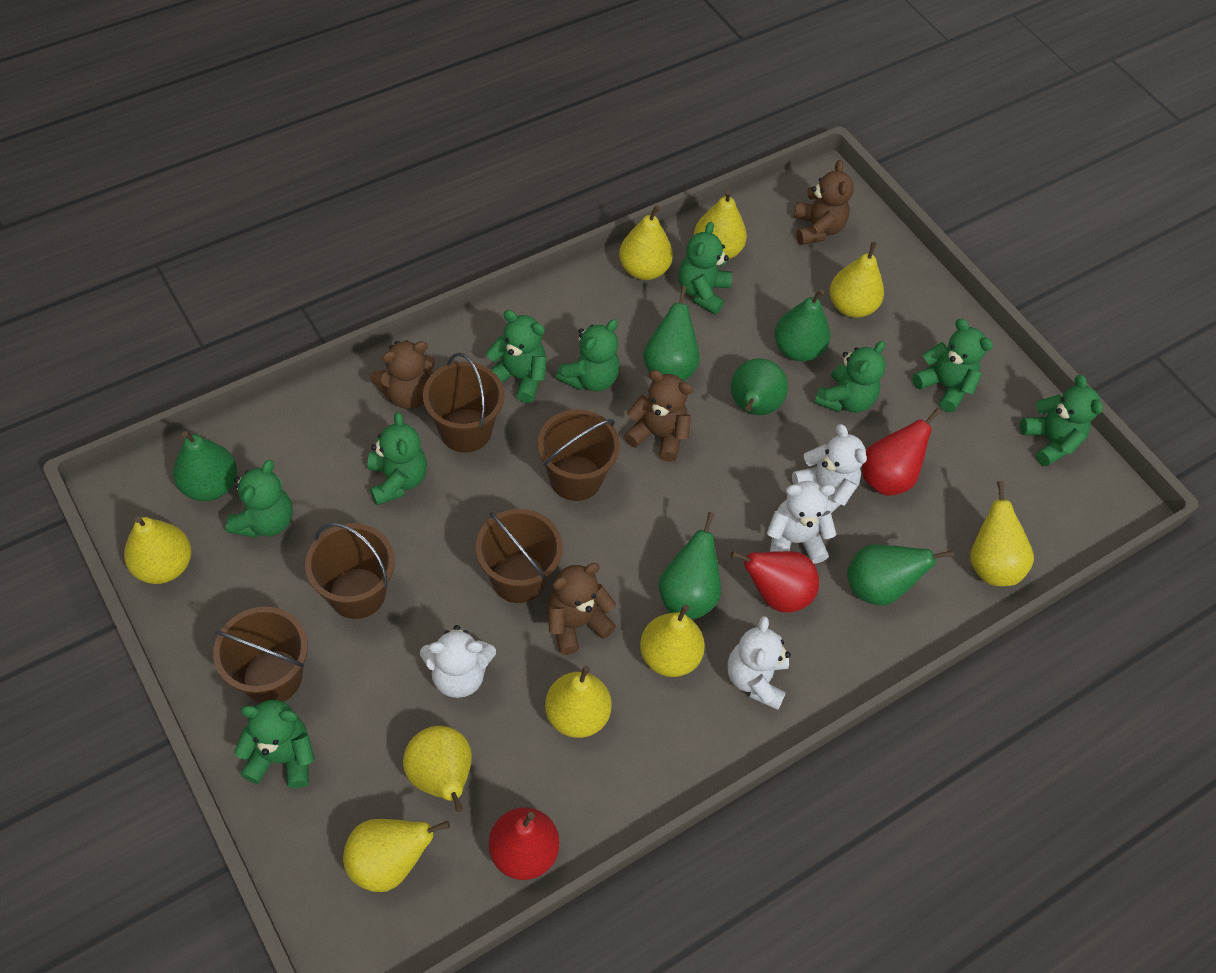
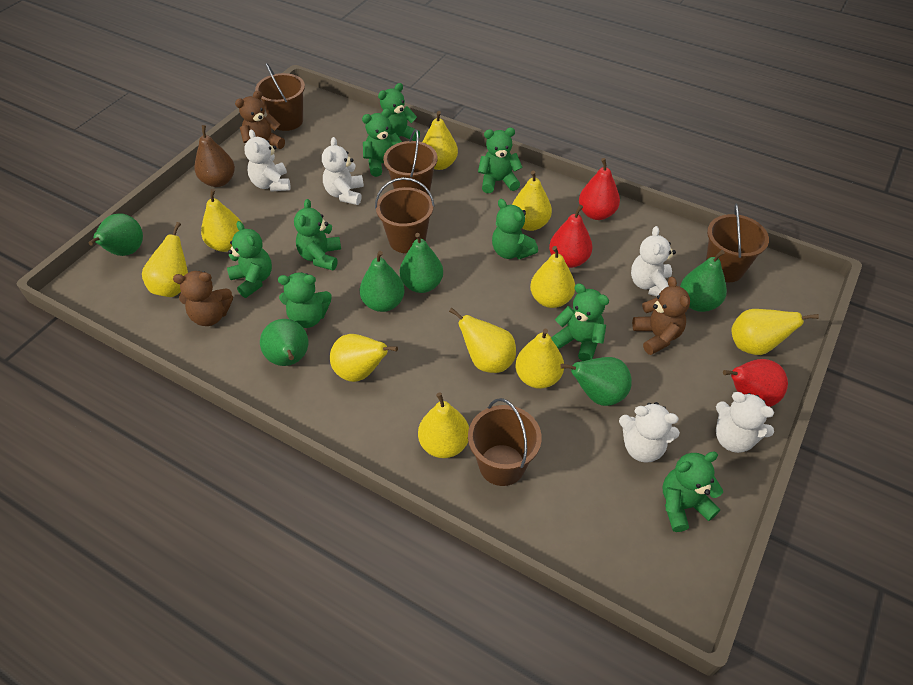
brown pear: 0 -> 1
brown teddy bear: 4 -> 3
white teddy bear: 4 -> 5
yellow pear: 9 -> 10

